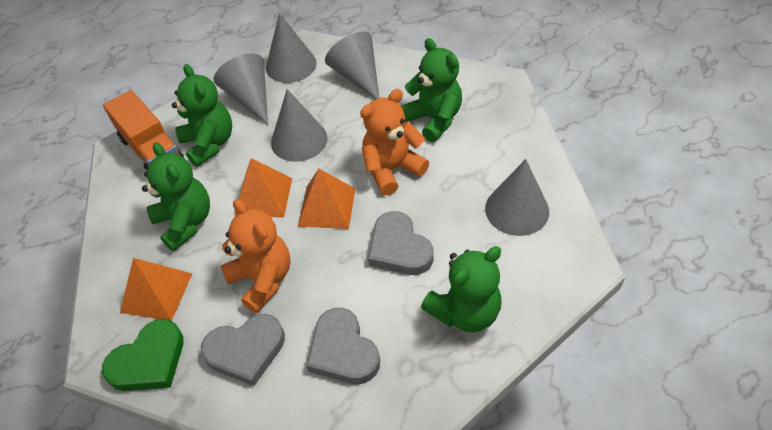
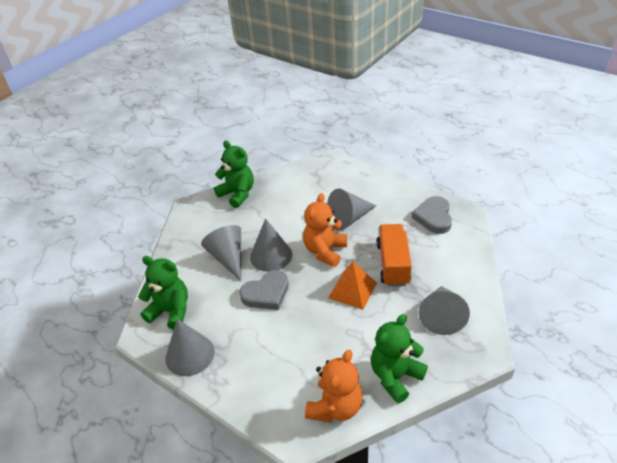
green heart: 1 -> 0
green teddy bear: 4 -> 3
grey heart: 3 -> 2
orange pyramid: 3 -> 1

